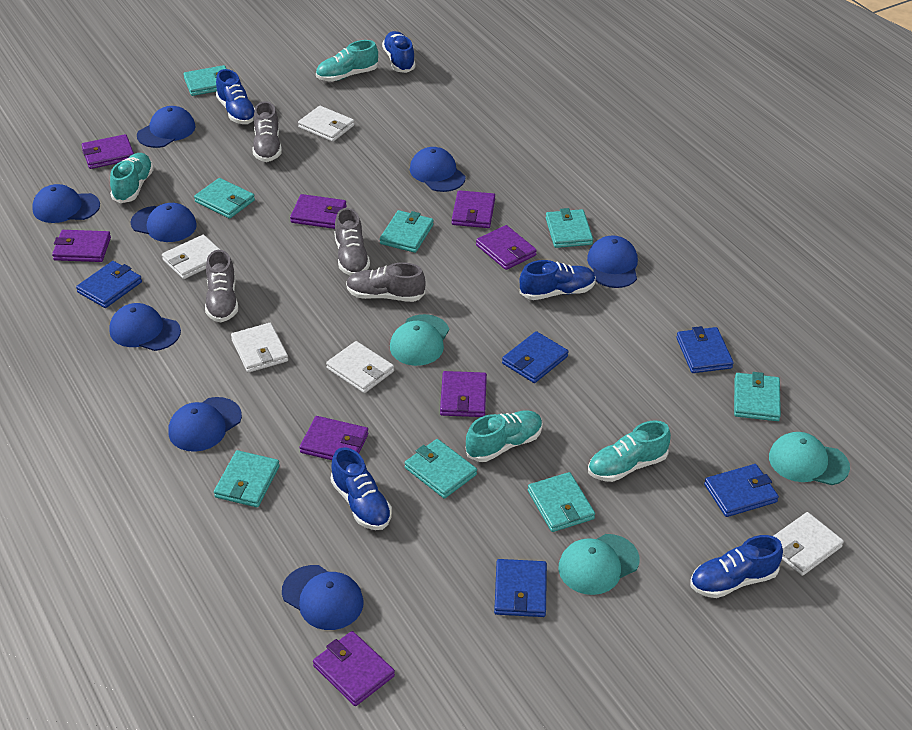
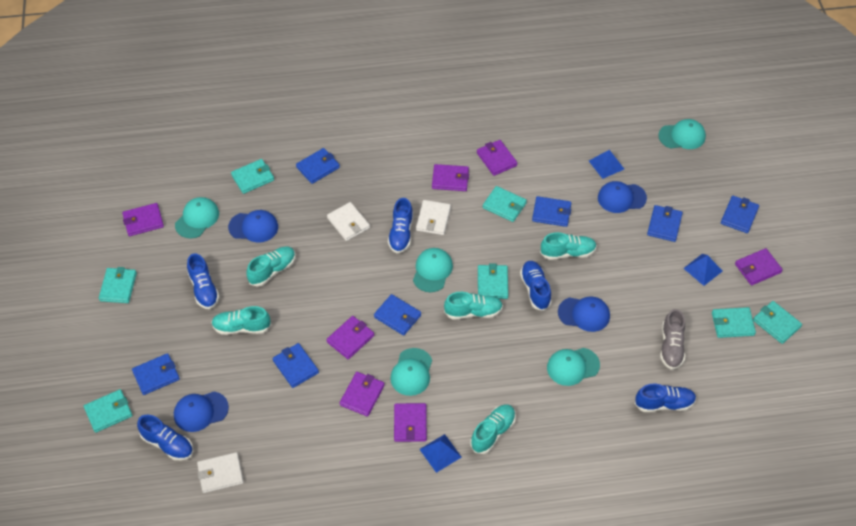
blue cap: 8 -> 4
blue pyramid: 0 -> 3
blue wallet: 5 -> 7
grey shoe: 4 -> 1
purple wallet: 8 -> 7
turquoise cap: 3 -> 5
turquoise shoe: 4 -> 5
turquoise wallet: 8 -> 7
white wallet: 5 -> 3

